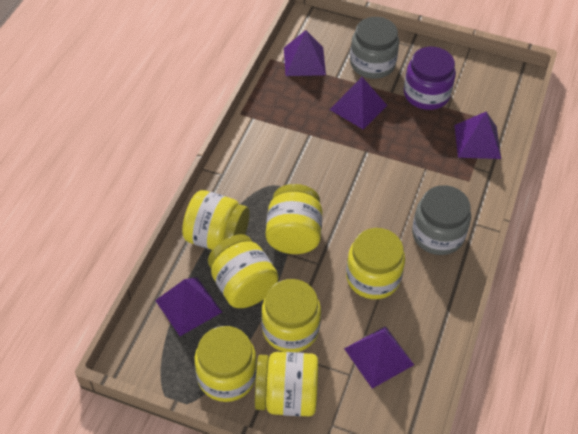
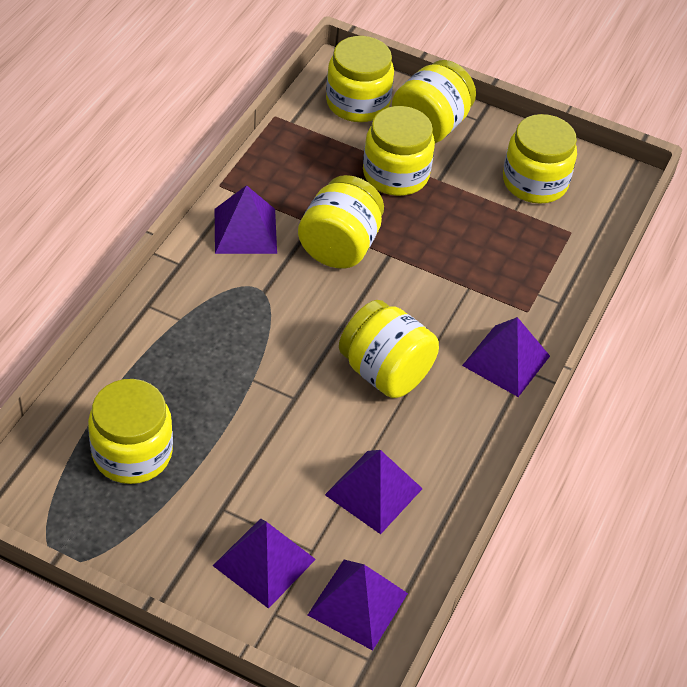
grey jar: 2 -> 0
purple jar: 1 -> 0

